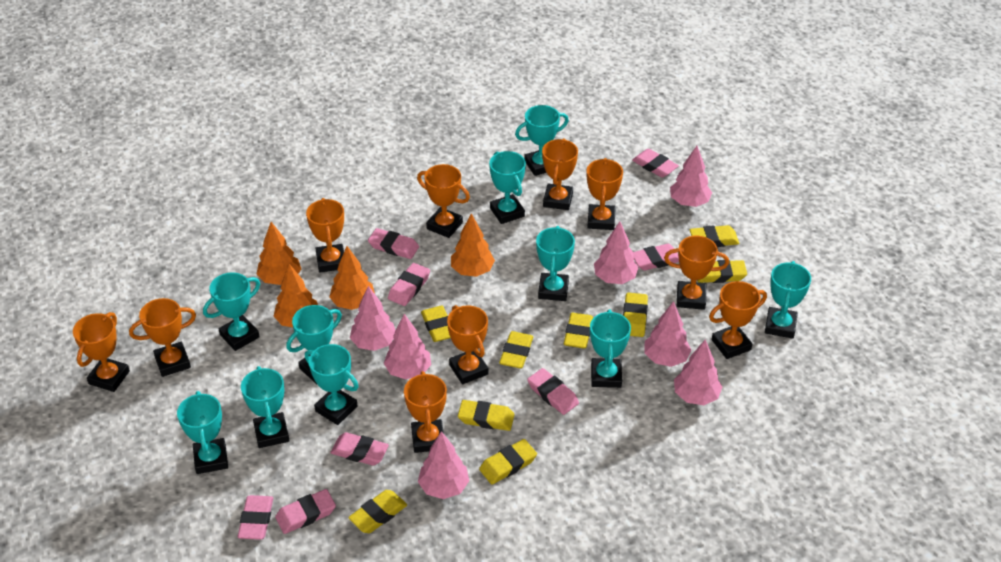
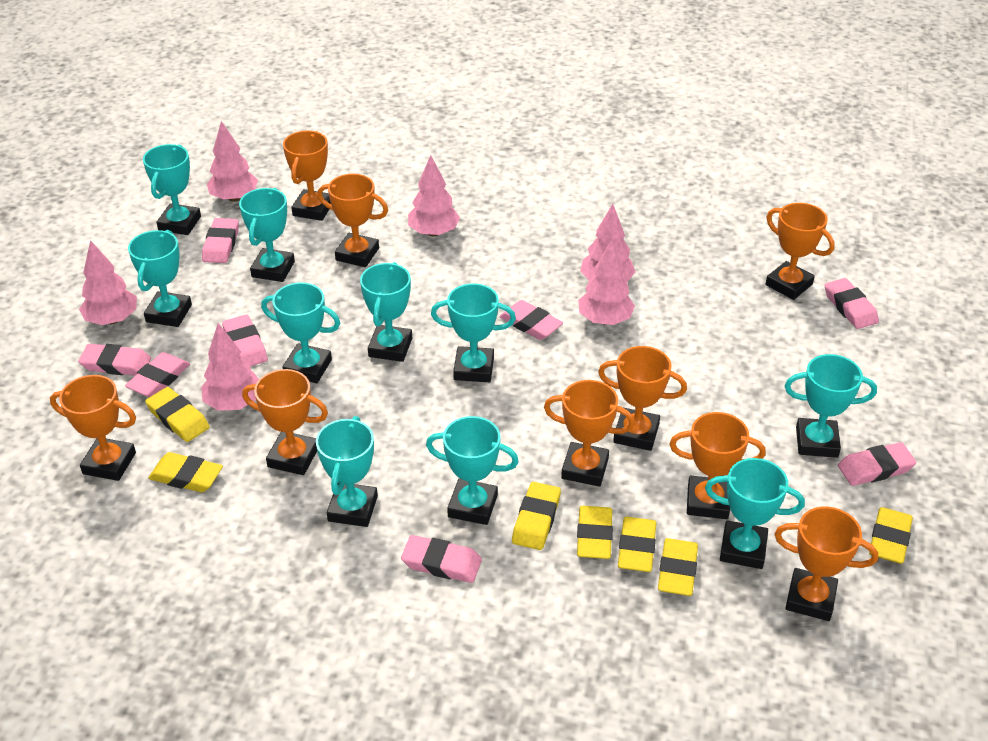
orange tree: 4 -> 0
orange trophy: 10 -> 9
pink tree: 7 -> 6
yellow eraser: 9 -> 7

